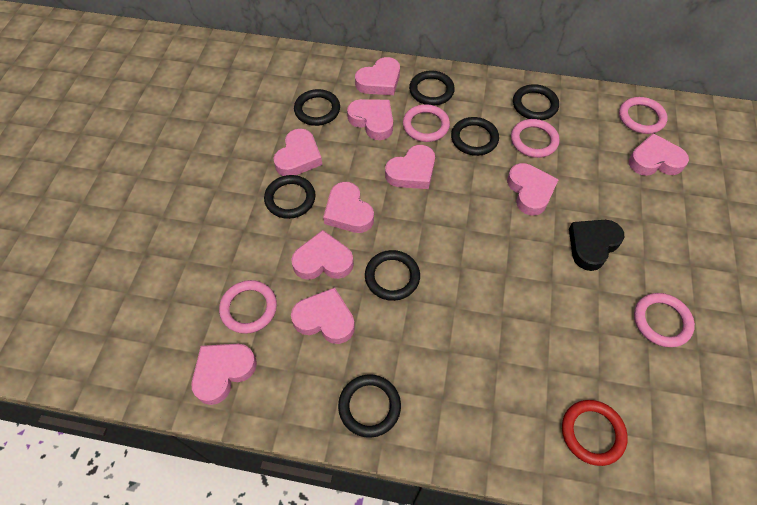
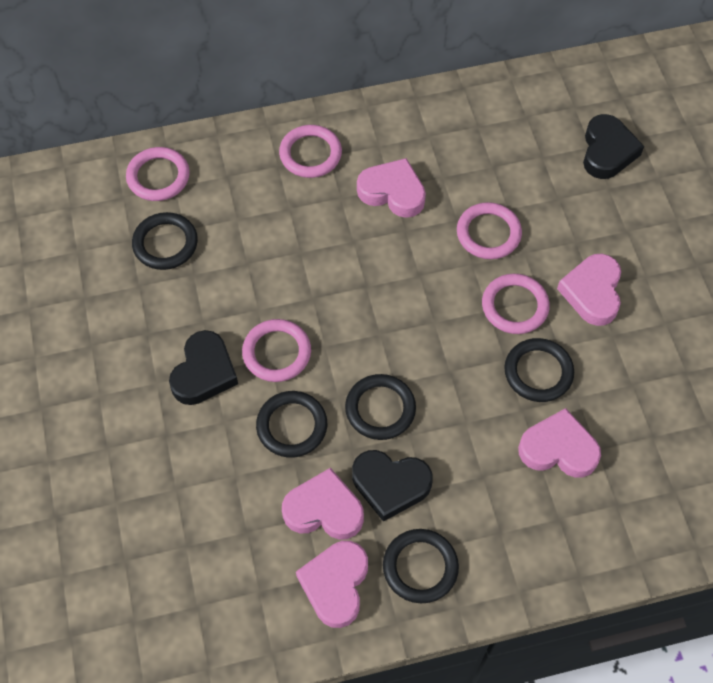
black heart: 1 -> 3
black ring: 7 -> 5
pink heart: 10 -> 5
red ring: 1 -> 0

